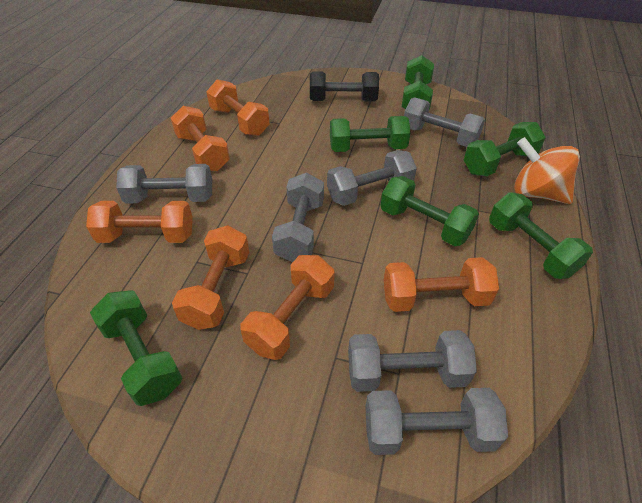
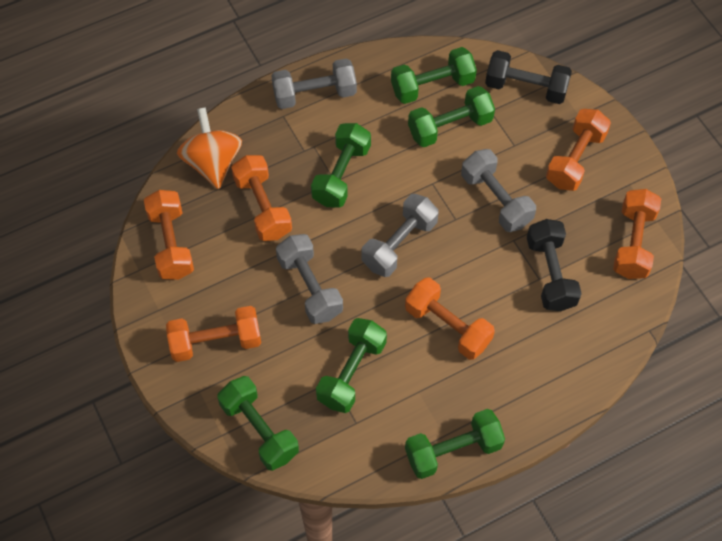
black dumbbell: 1 -> 2
grey dumbbell: 6 -> 4

